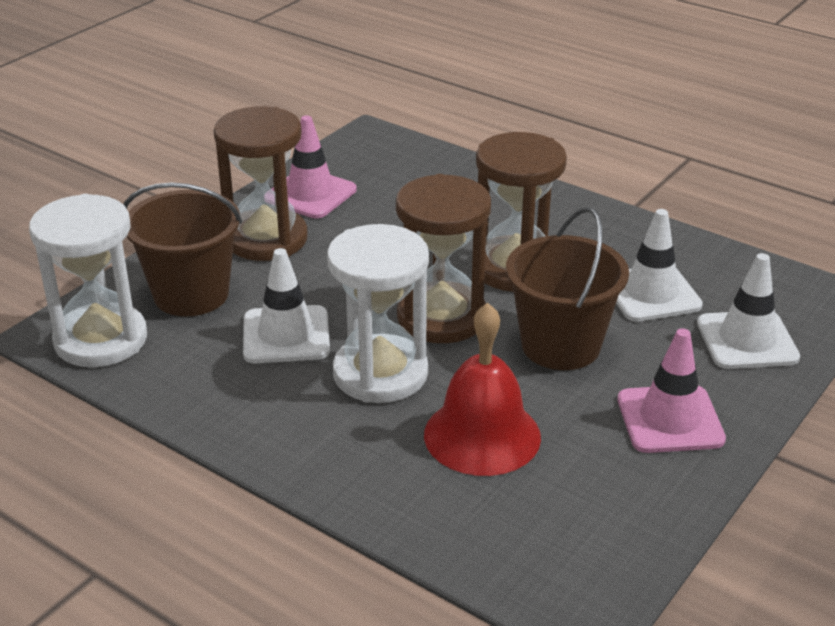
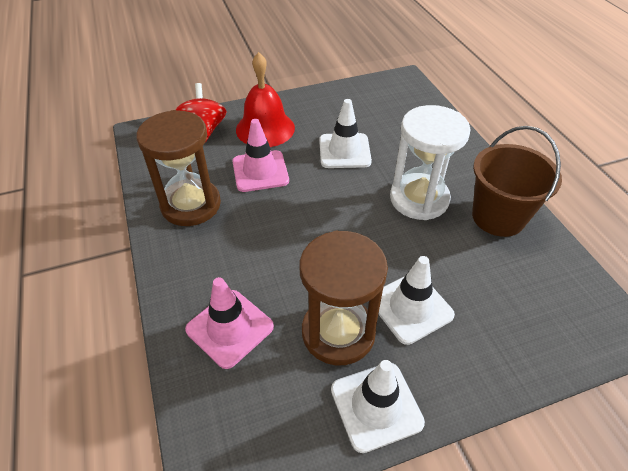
brown bucket: 2 -> 1
brown hourglass: 3 -> 2
red spinning top: 0 -> 1
white hourglass: 2 -> 1

